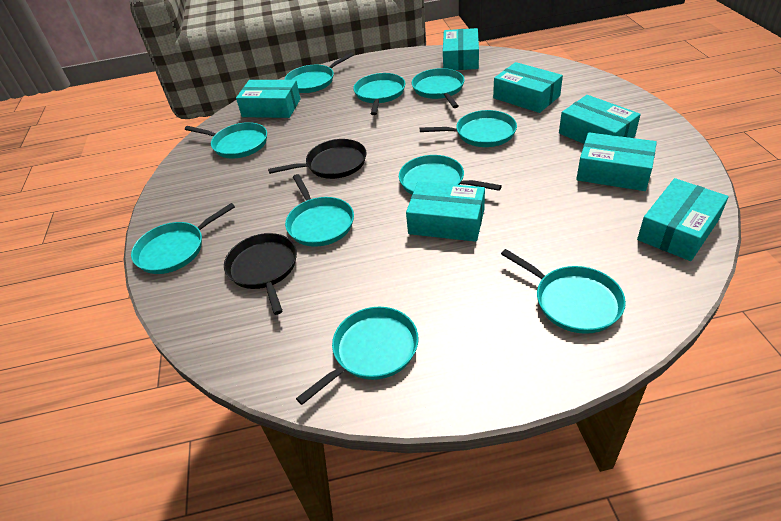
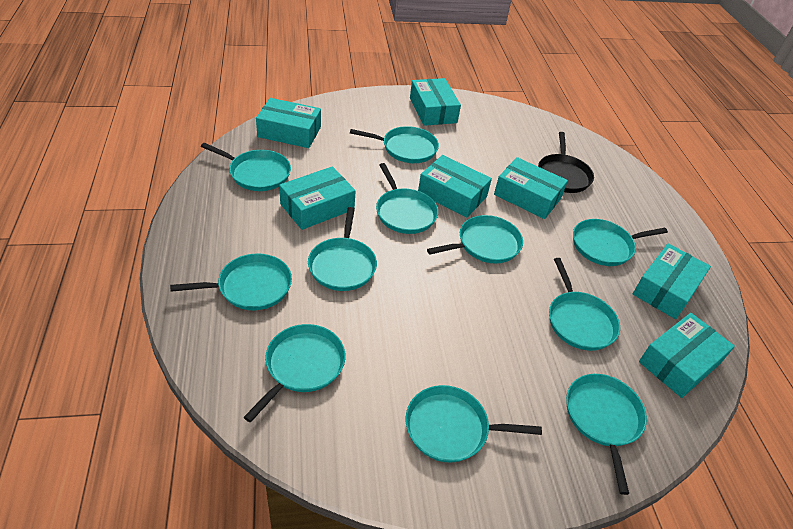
black pan: 2 -> 1
turquoise pan: 10 -> 11

